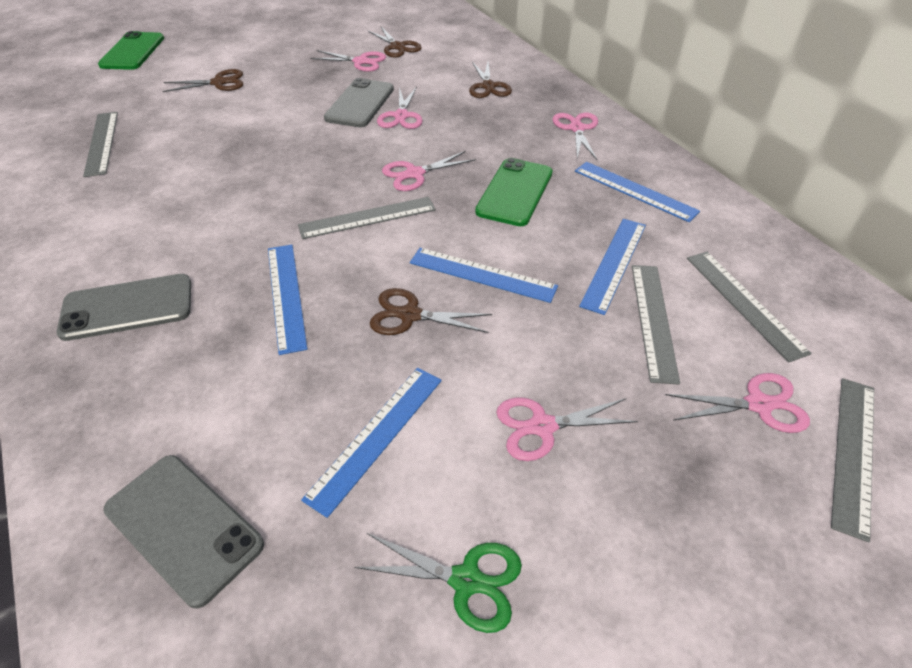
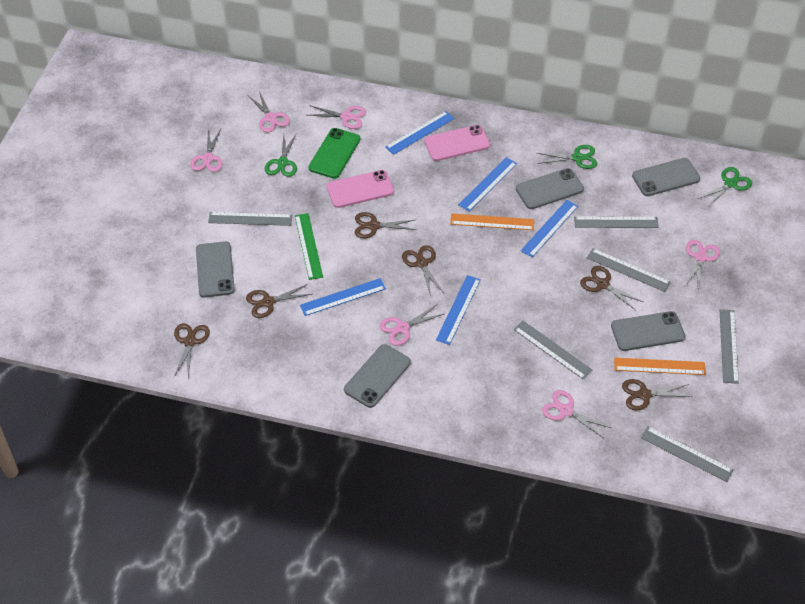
brown scissors: 4 -> 6
green phone: 2 -> 1
green ruler: 0 -> 1
green scissors: 1 -> 3
grey phone: 3 -> 5
grey ruler: 5 -> 6
orange ruler: 0 -> 2
pink phone: 0 -> 2

